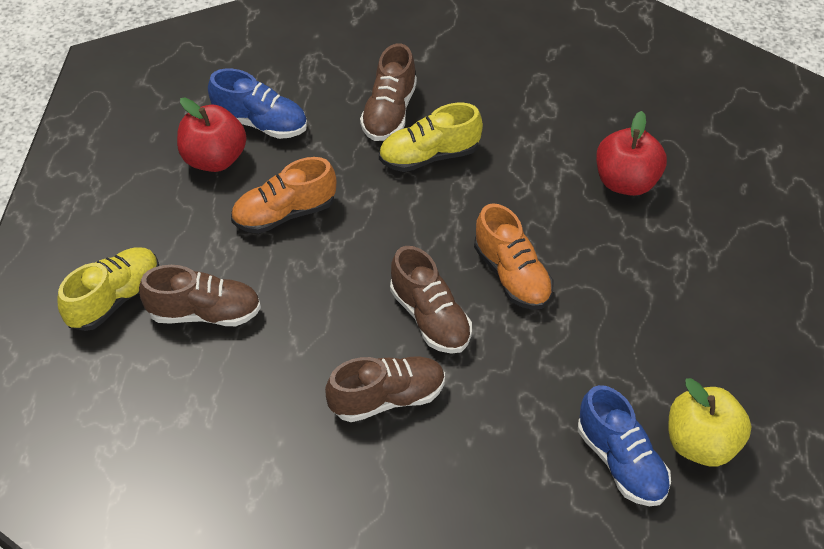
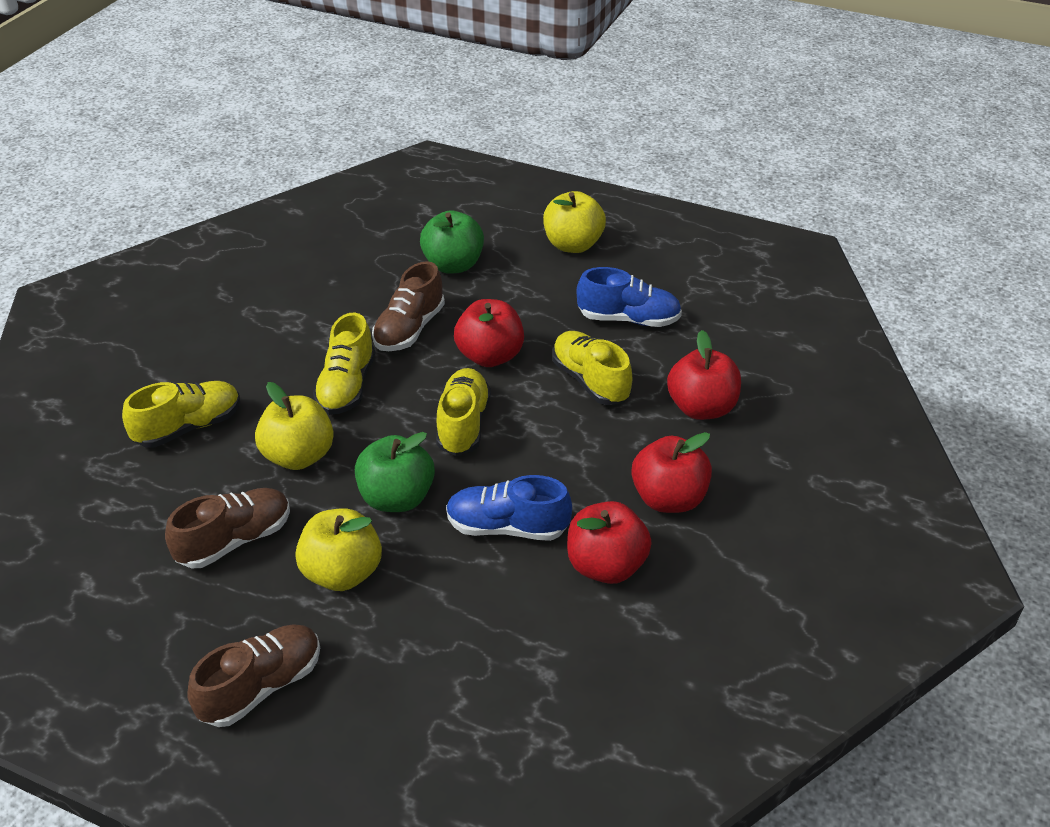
brown shoe: 4 -> 3
green apple: 0 -> 2
orange shoe: 2 -> 0
red apple: 2 -> 4
yellow apple: 1 -> 3
yellow shoe: 2 -> 4

